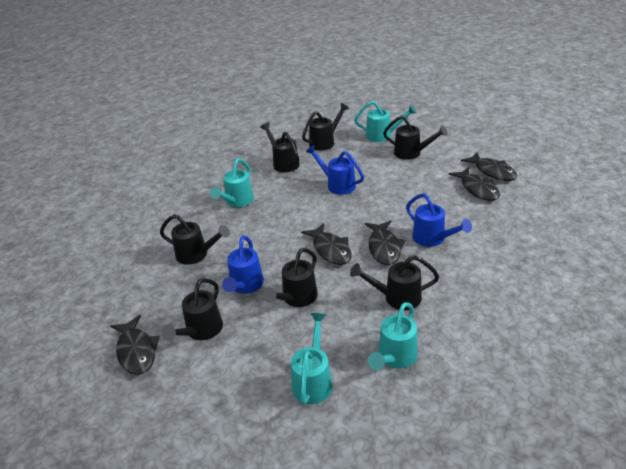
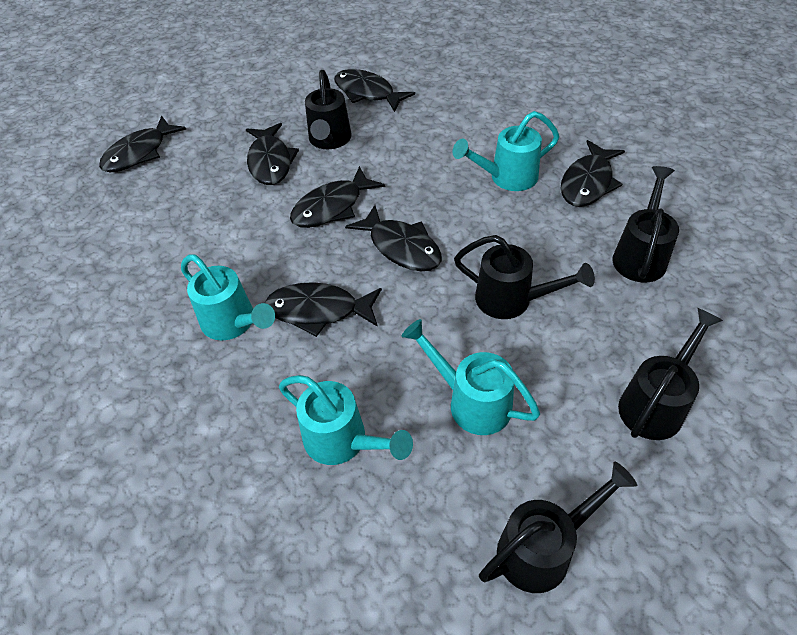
black fish: 5 -> 7
black watering can: 7 -> 5
blue watering can: 3 -> 0

